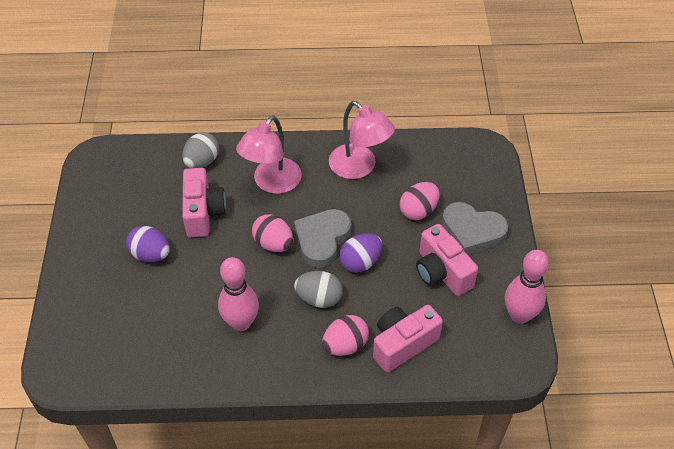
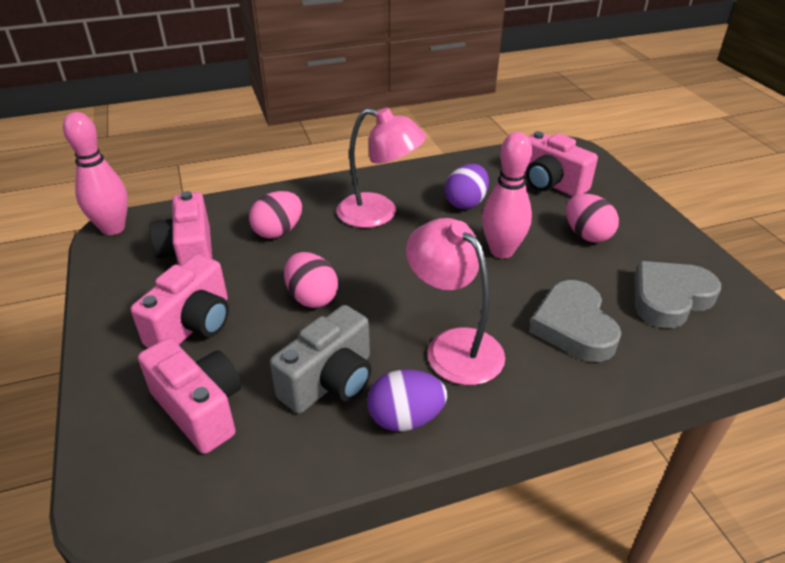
grey camera: 0 -> 1
grey egg: 2 -> 0
pink camera: 3 -> 4

